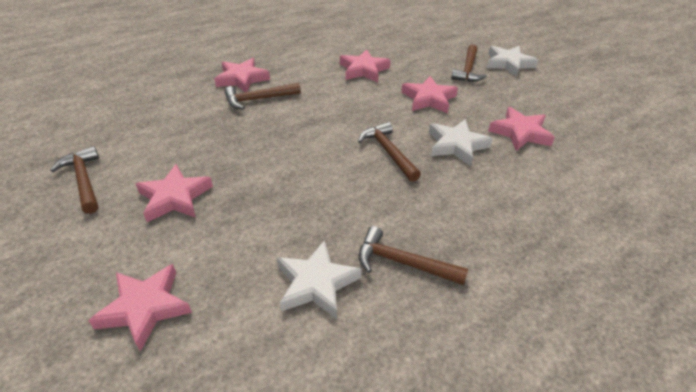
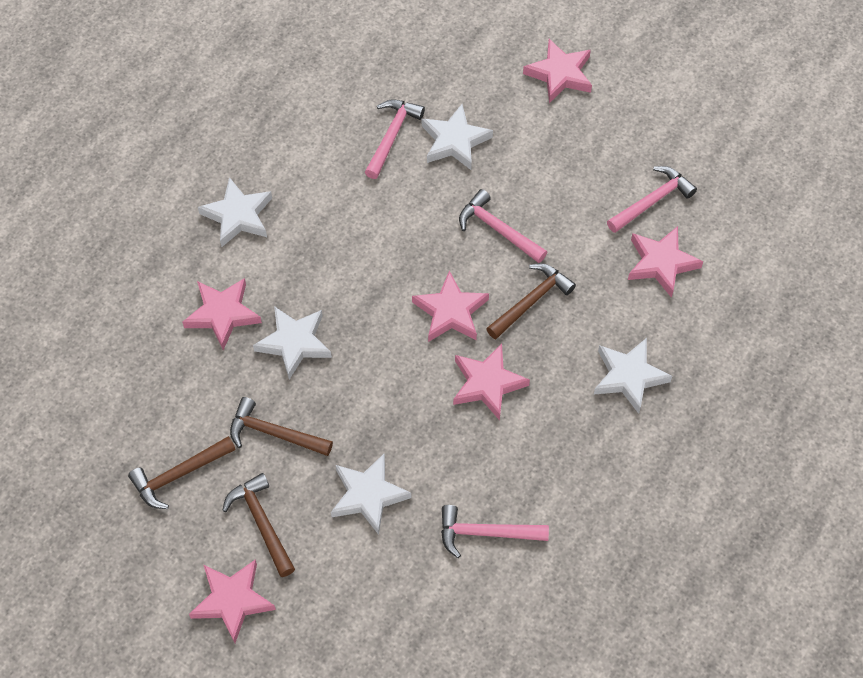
brown hammer: 5 -> 4
pink hammer: 0 -> 4
white star: 3 -> 5

